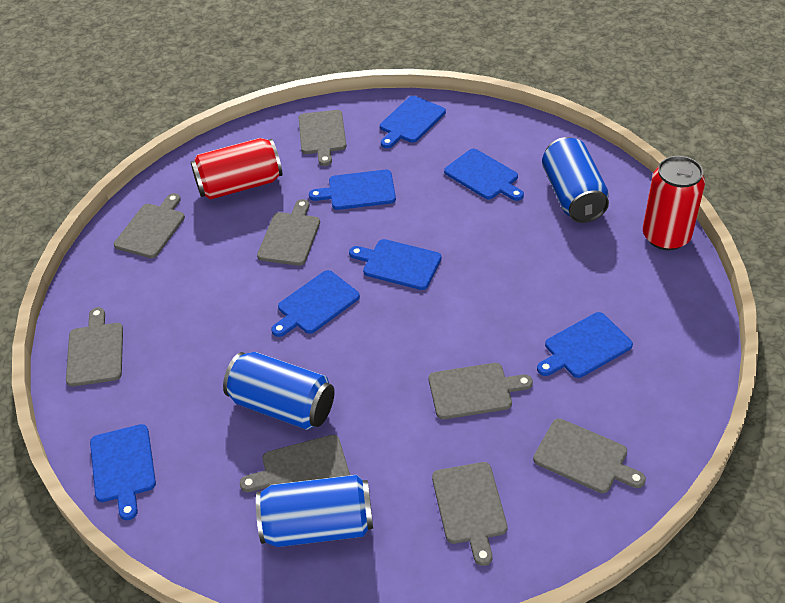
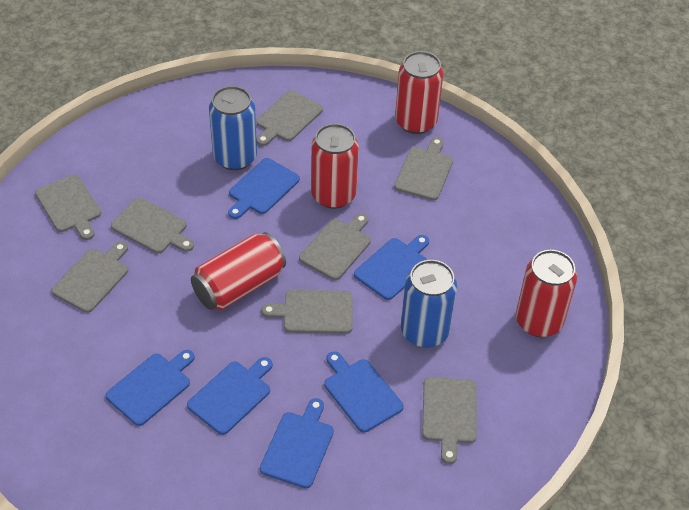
blue can: 3 -> 2
blue cutting board: 7 -> 6
red can: 2 -> 4

